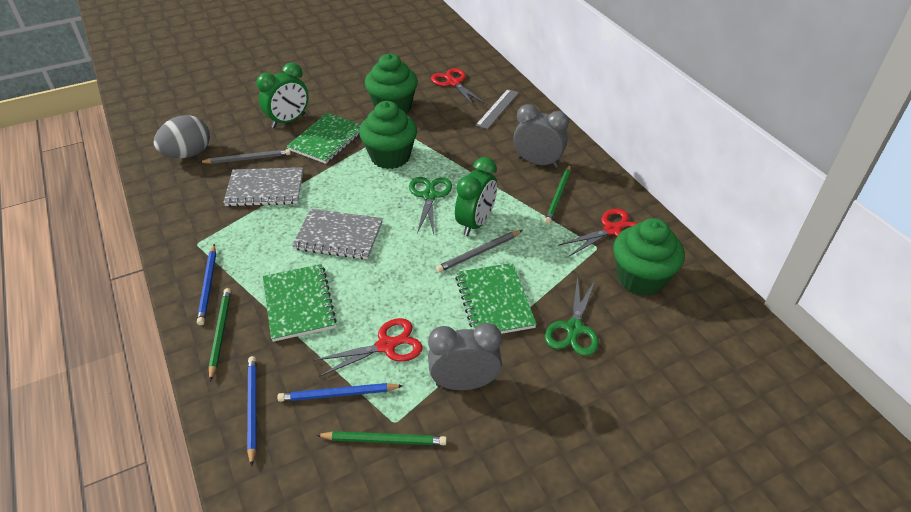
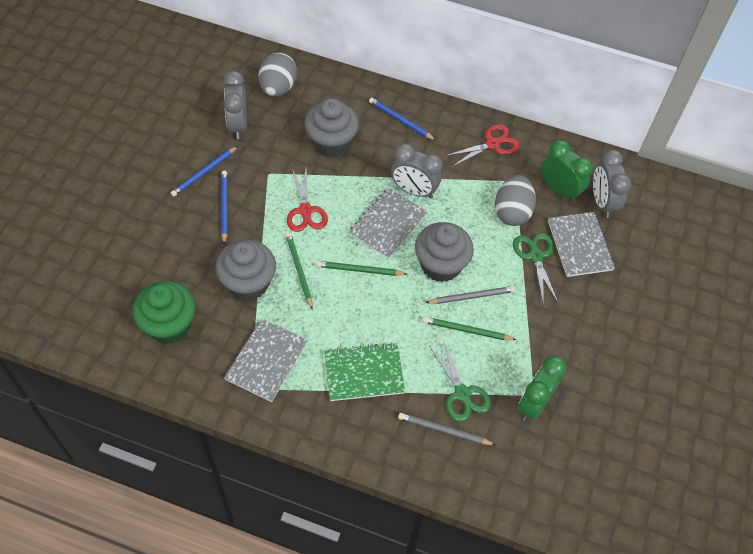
green cupcake: 3 -> 1
green notebook: 3 -> 1
grey clock: 2 -> 3
grey cupcake: 0 -> 3
grey egg: 1 -> 2
grey notebook: 2 -> 3
grey ruler: 1 -> 0
red scissors: 3 -> 2

